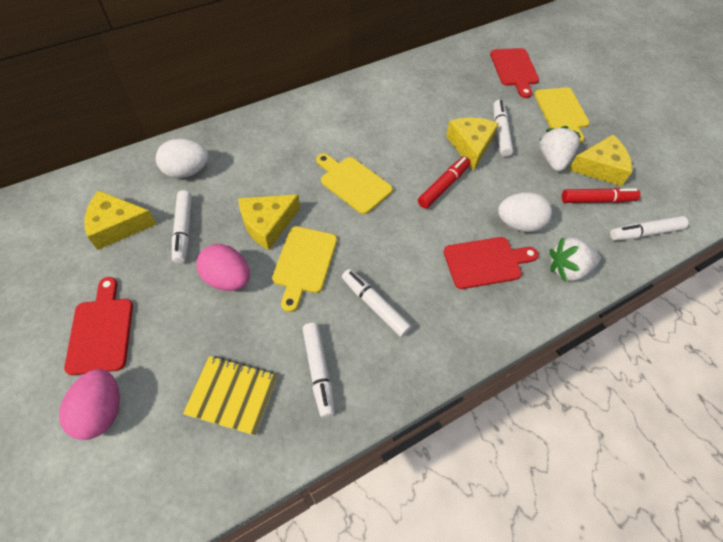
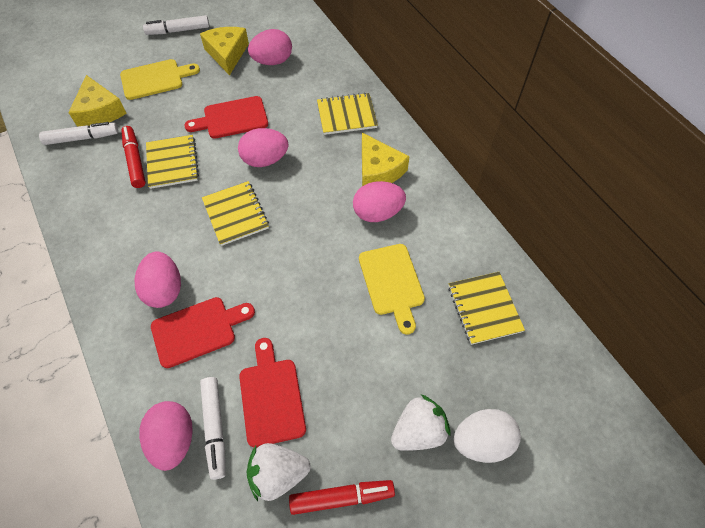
pink egg: 2 -> 5
white egg: 2 -> 1
white marker: 5 -> 3
yellow cheese: 4 -> 3
yellow cutting board: 3 -> 2
yellow notebook: 1 -> 4

